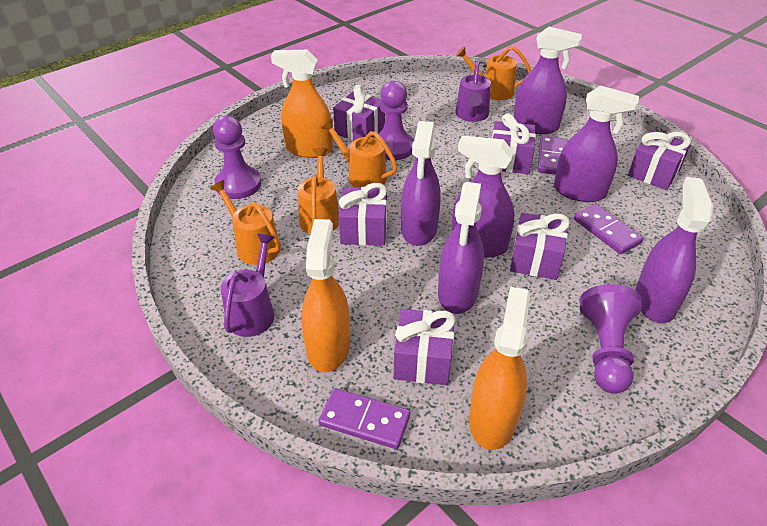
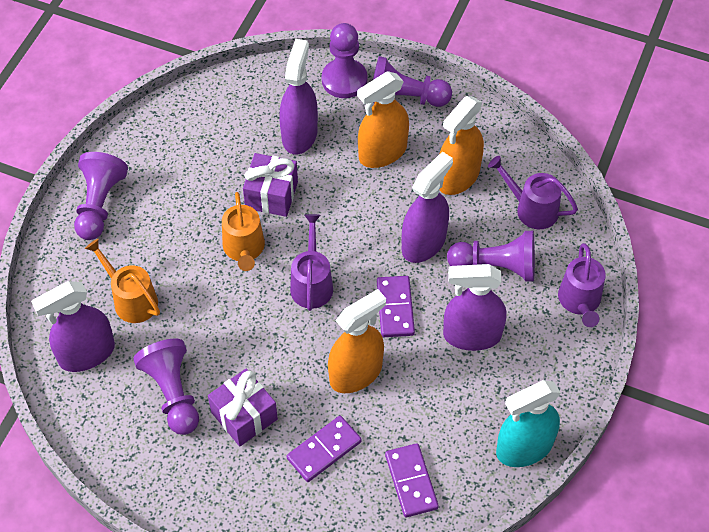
orange watering can: 4 -> 2
purple gift: 6 -> 2
purple pawn: 3 -> 5
purple spray bottle: 6 -> 4
purple watering can: 2 -> 3
turquoise spray bottle: 0 -> 1

